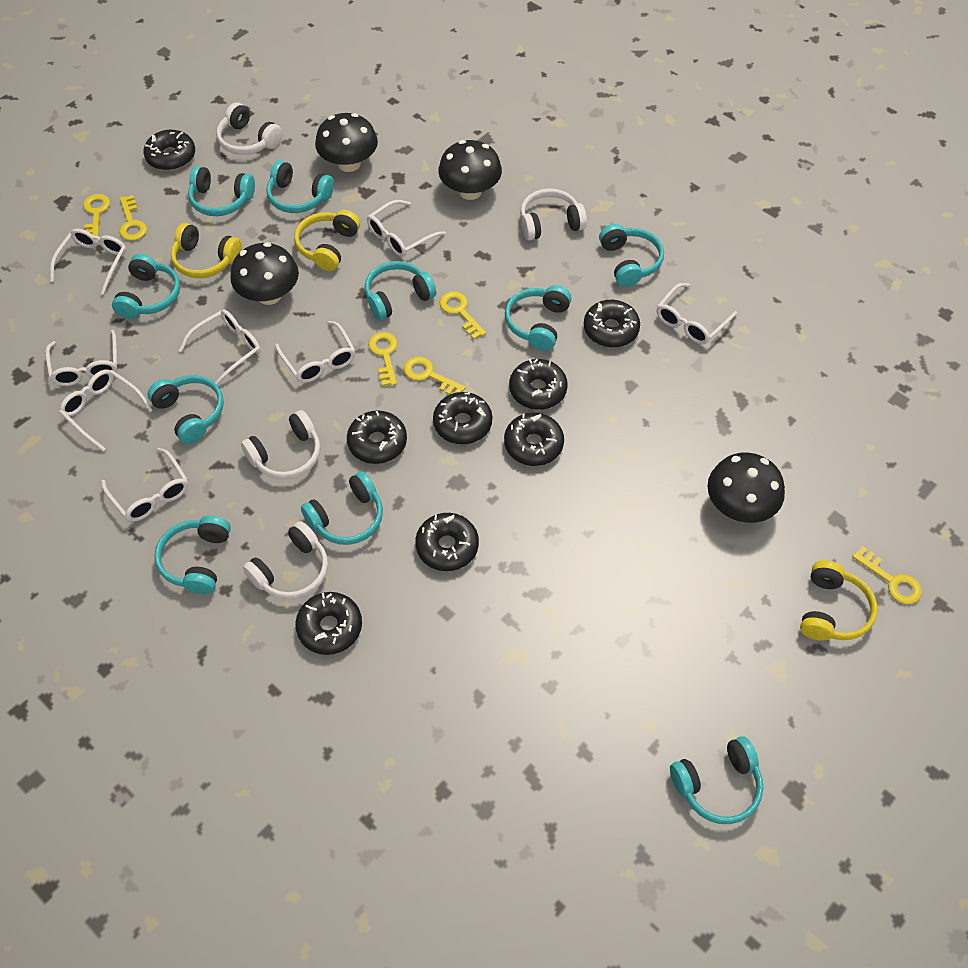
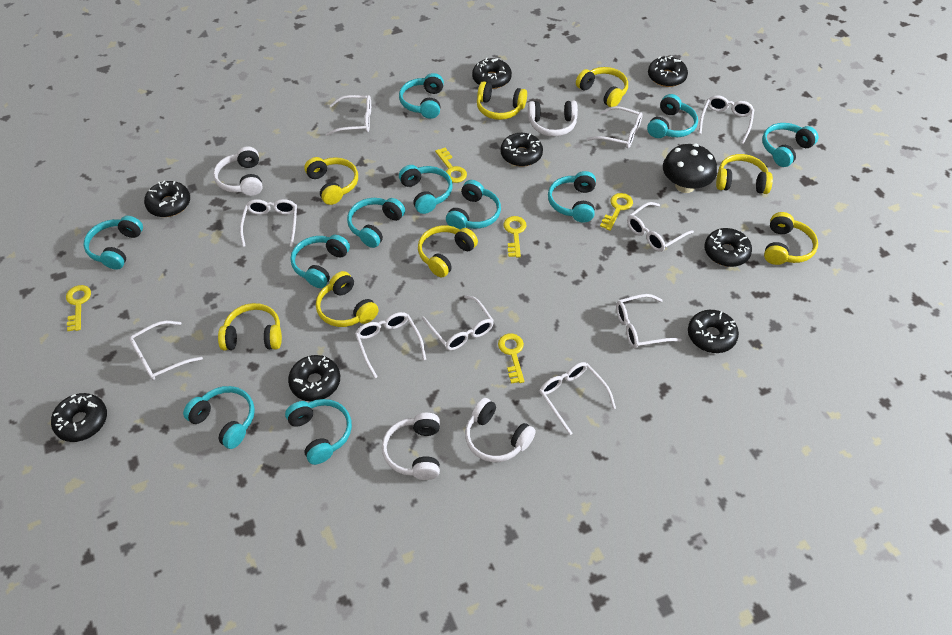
black mushroom: 4 -> 1
turquoise headphones: 10 -> 11
white glasses: 8 -> 10
yellow headphones: 3 -> 8
yellow key: 6 -> 5

